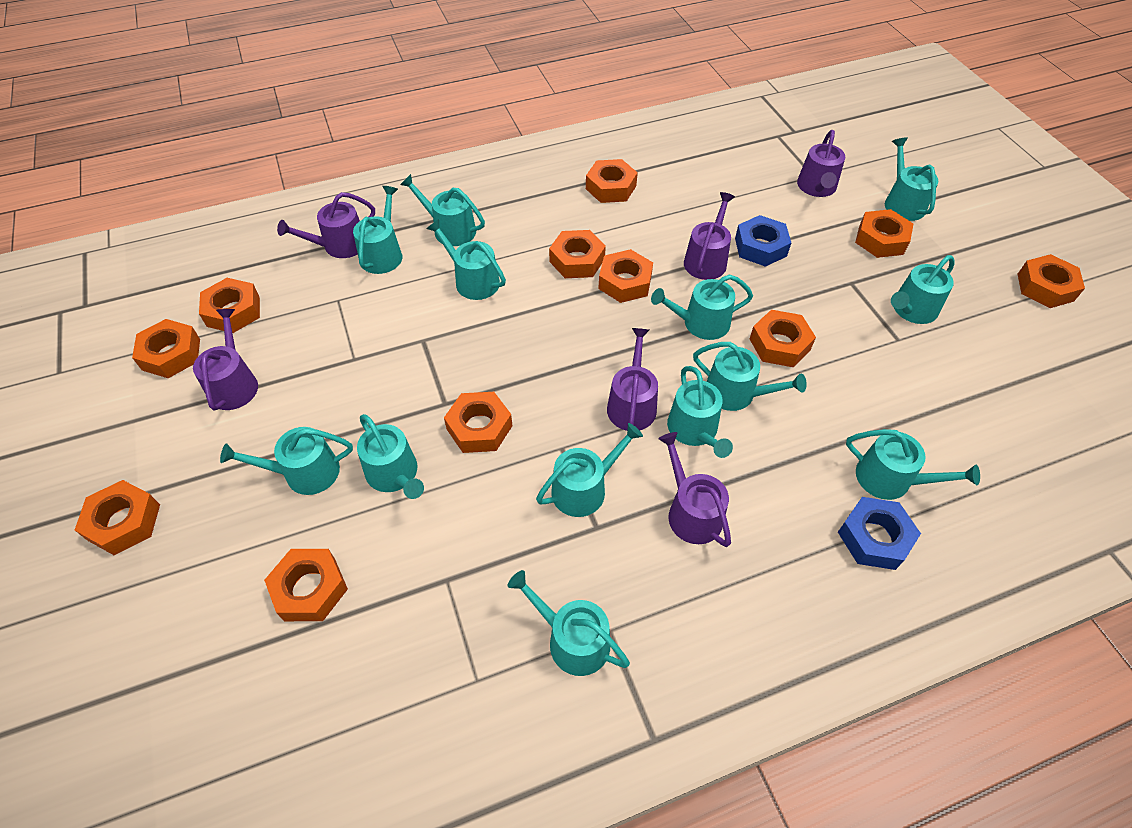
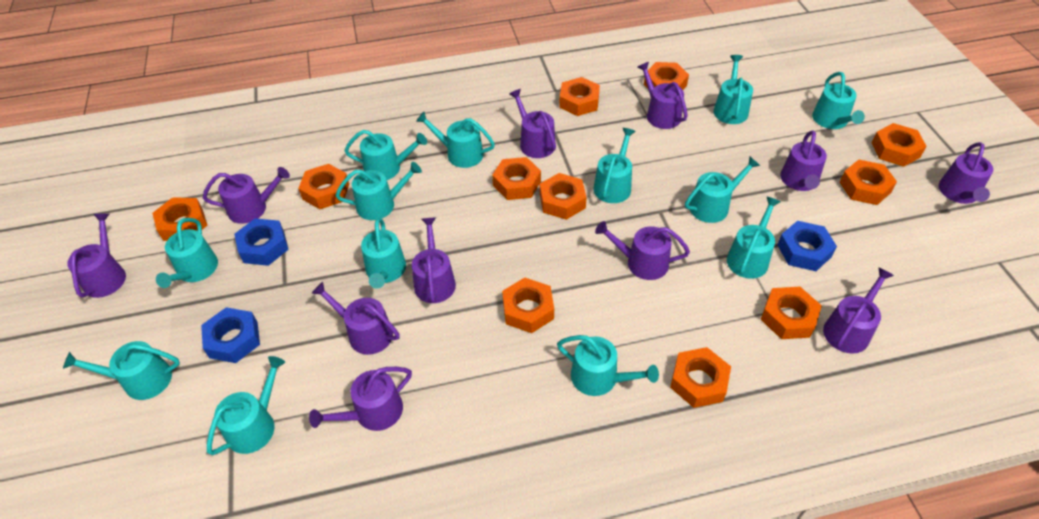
blue nut: 2 -> 3
purple watering can: 6 -> 11

